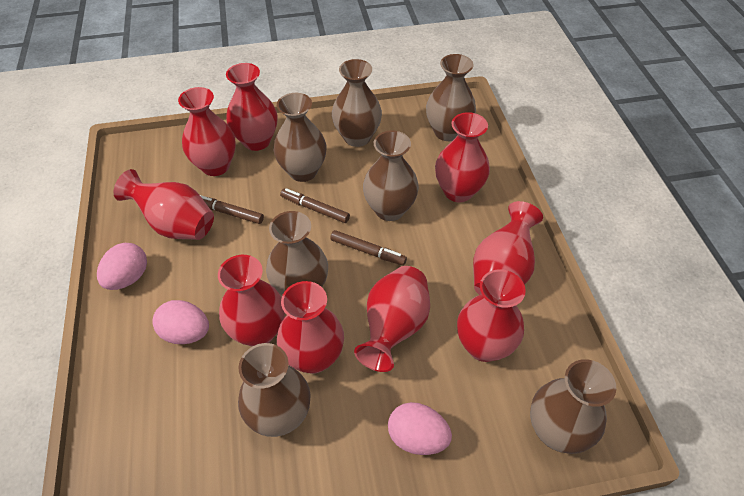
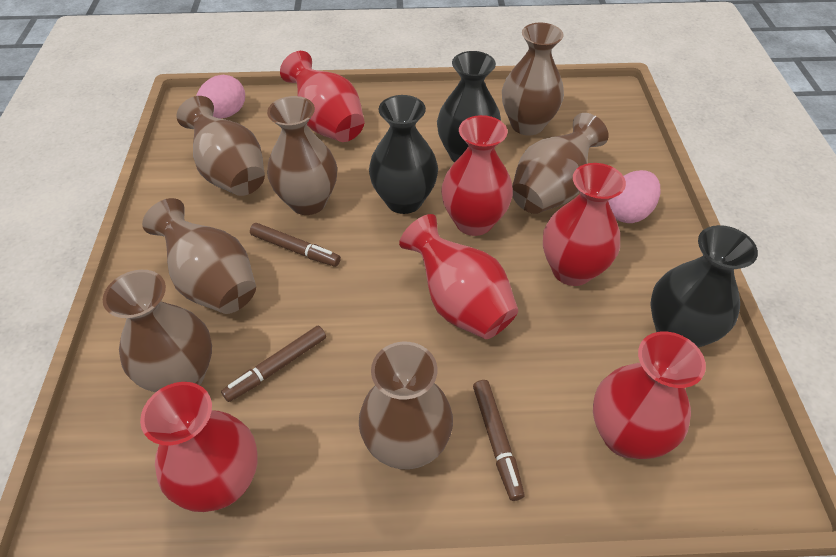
black vase: 0 -> 3
pink egg: 3 -> 2
red vase: 9 -> 6

